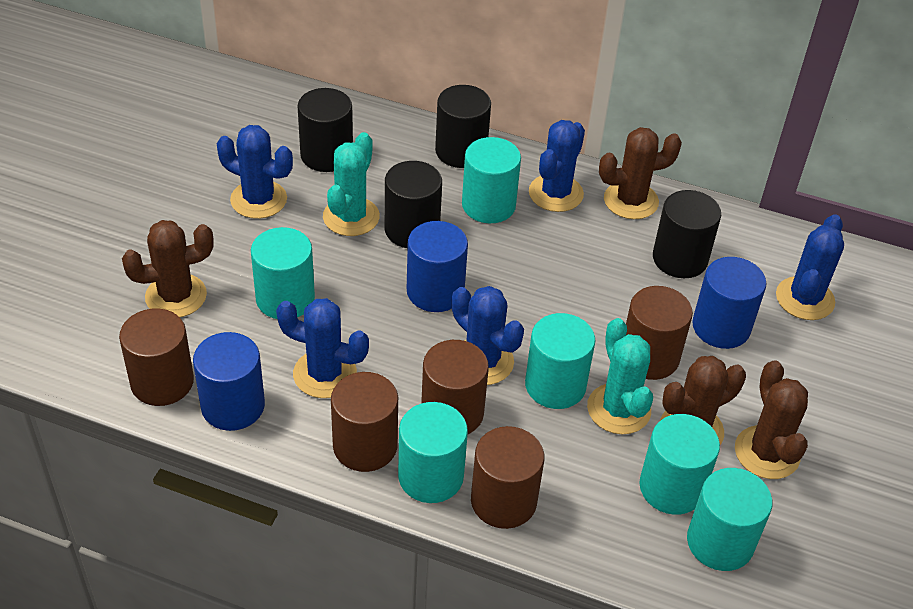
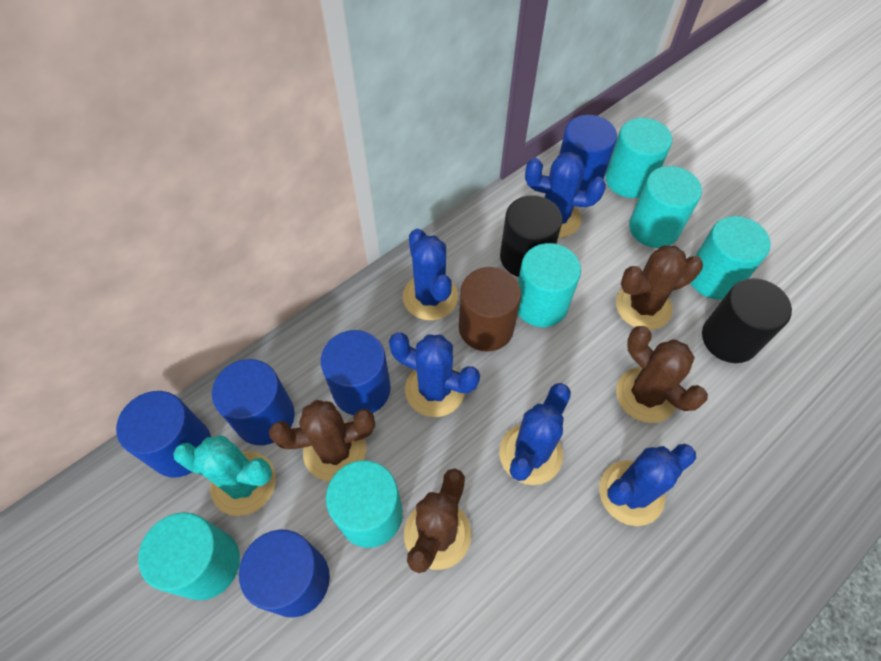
black cylinder: 4 -> 2
blue cylinder: 3 -> 5
brown cylinder: 5 -> 1
turquoise cactus: 2 -> 1

